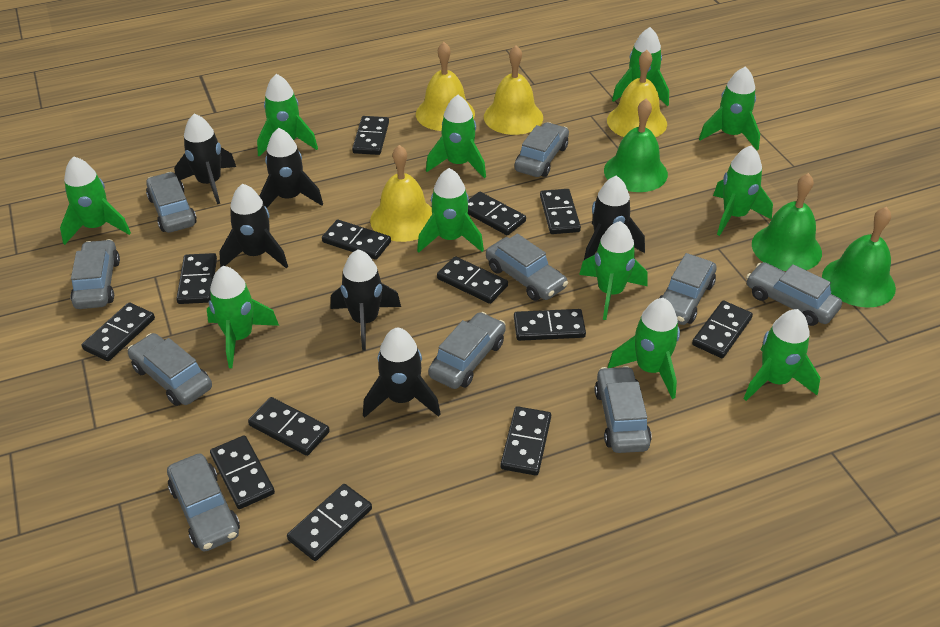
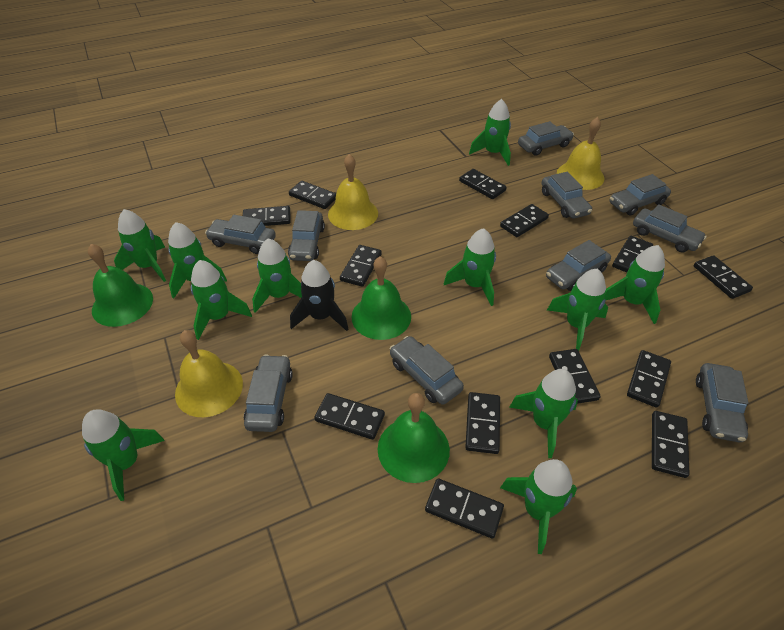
black rocket: 6 -> 1
yellow bell: 4 -> 3

